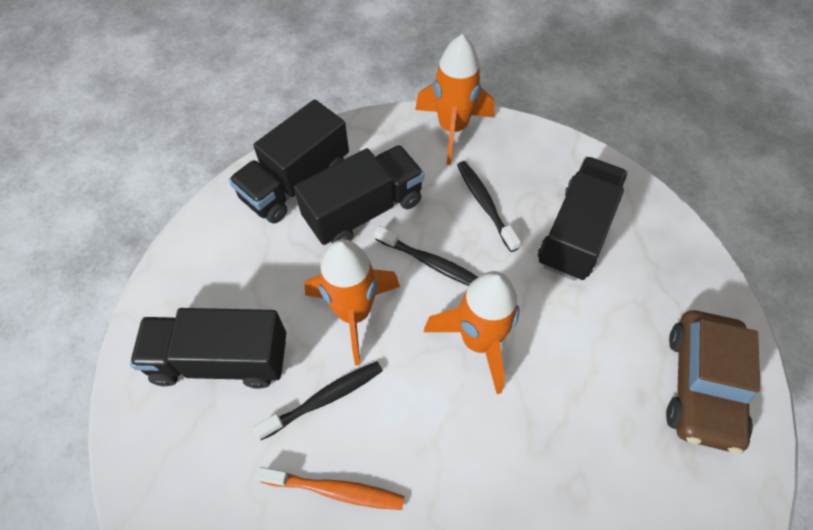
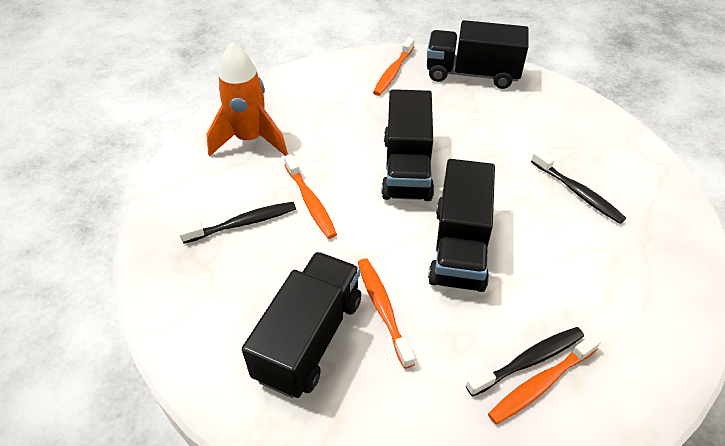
brown car: 1 -> 0
orange rocket: 3 -> 1
orange toothbrush: 1 -> 4

